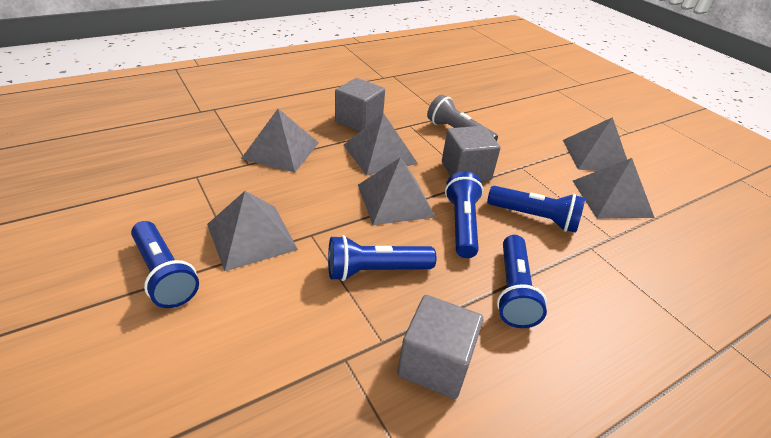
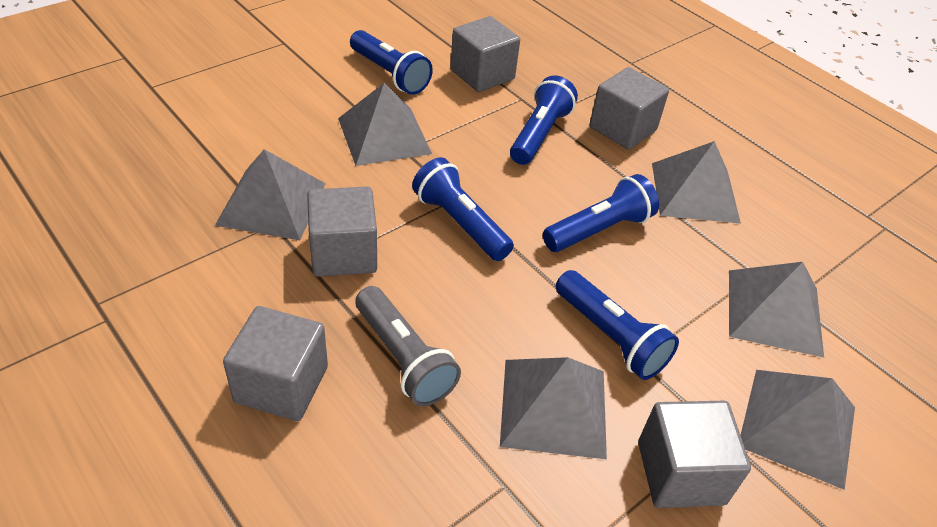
grey cube: 3 -> 5

